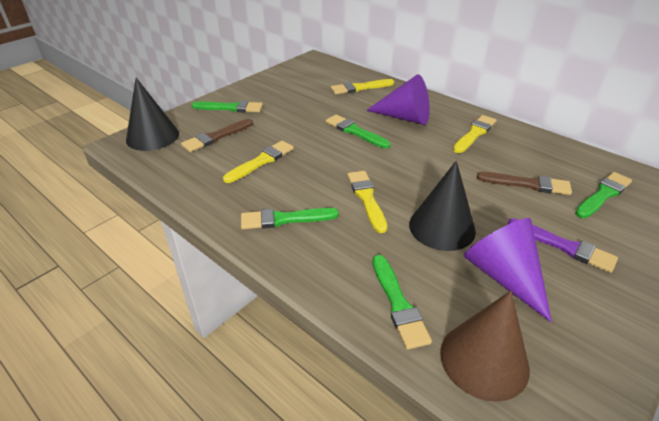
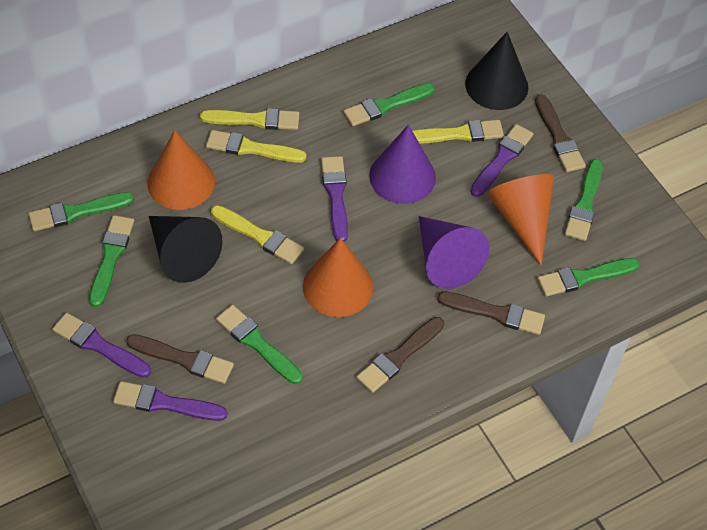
brown brush: 2 -> 4
brown cone: 1 -> 0
green brush: 5 -> 6
orange cone: 0 -> 3
purple brush: 1 -> 4

